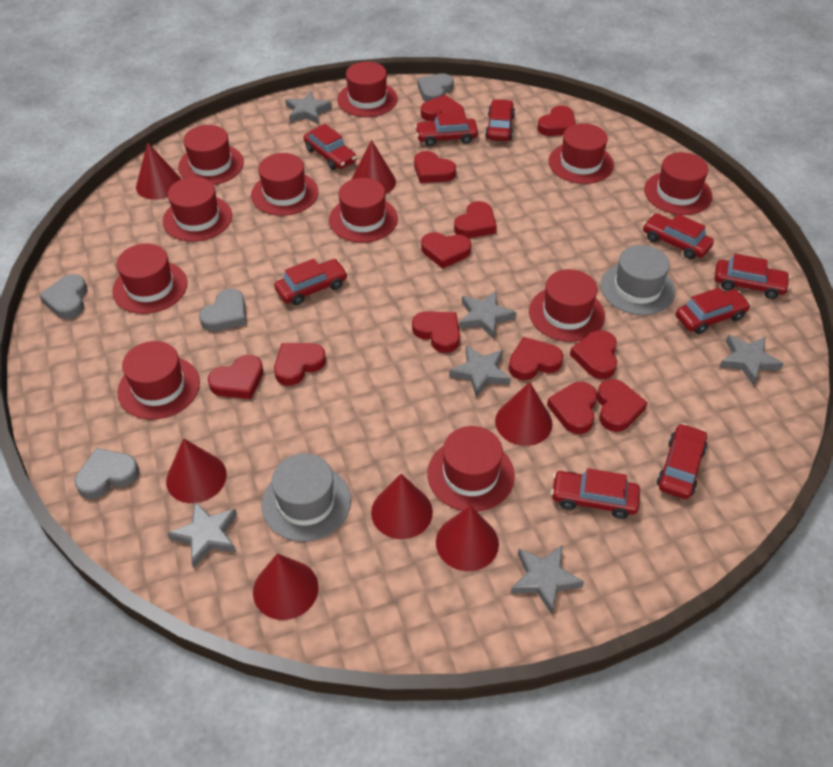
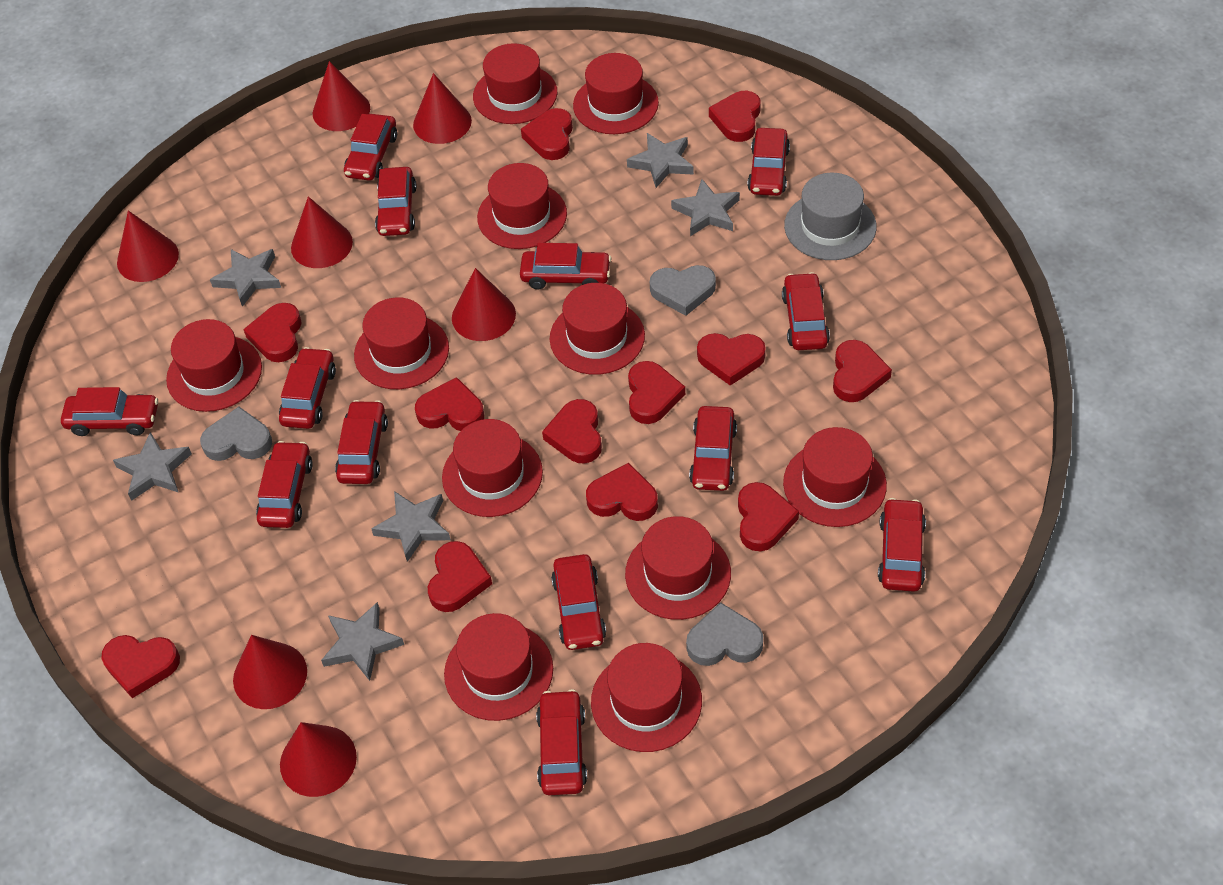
grey hat: 2 -> 1
grey heart: 4 -> 3
red car: 9 -> 13

